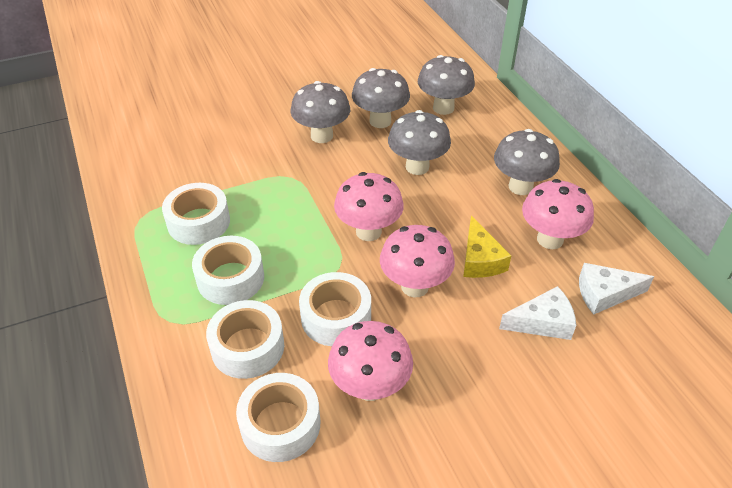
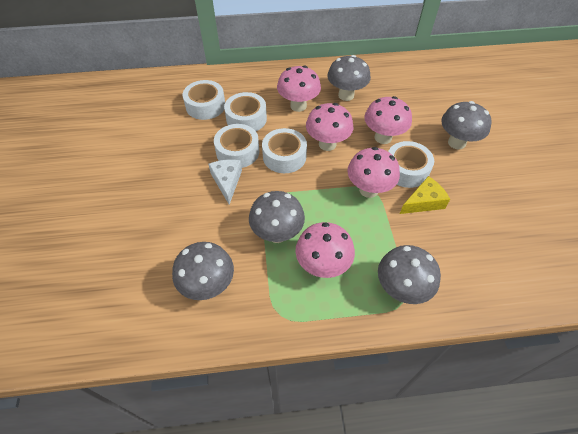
pink mushroom: 4 -> 5
white cheese: 2 -> 1

